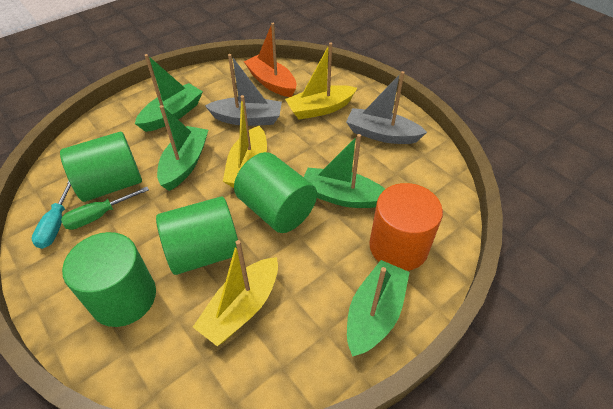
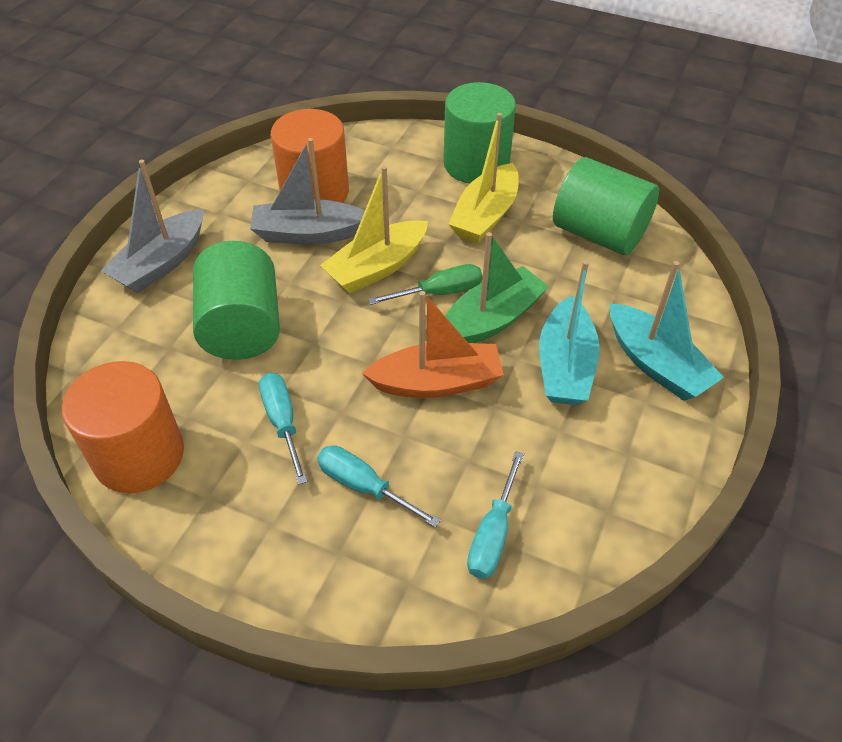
green boat: 4 -> 1
green cylinder: 4 -> 3
orange cylinder: 1 -> 2
turquoise boat: 0 -> 2
turquoise screwdriver: 1 -> 3
yellow boat: 3 -> 2

